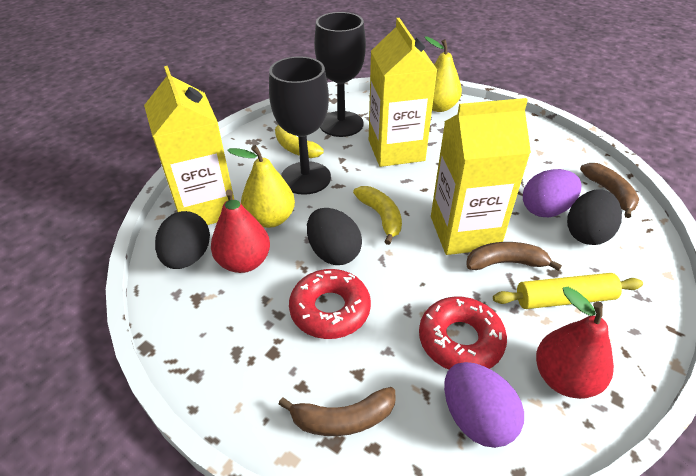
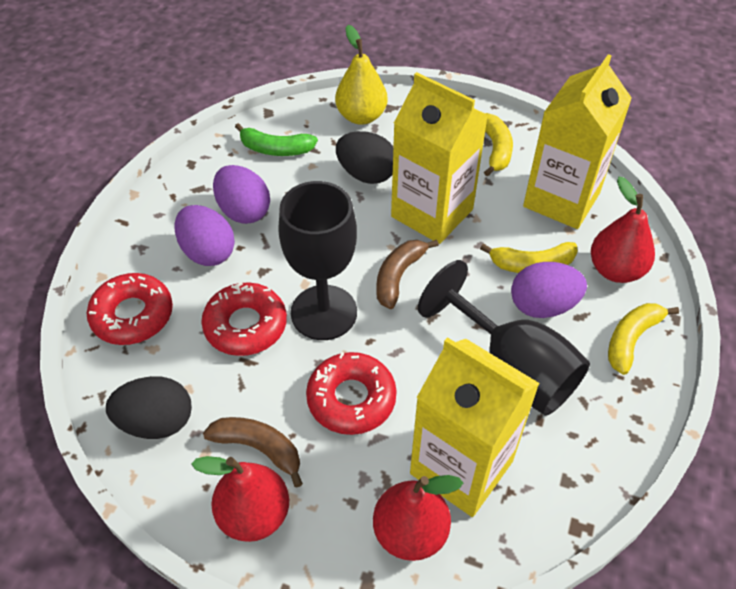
black egg: 3 -> 2
brown banana: 3 -> 2
green banana: 0 -> 1
purple egg: 2 -> 3
red donut: 2 -> 3
red pear: 2 -> 3
yellow banana: 2 -> 3
yellow pear: 2 -> 1
yellow rolling pin: 1 -> 0

